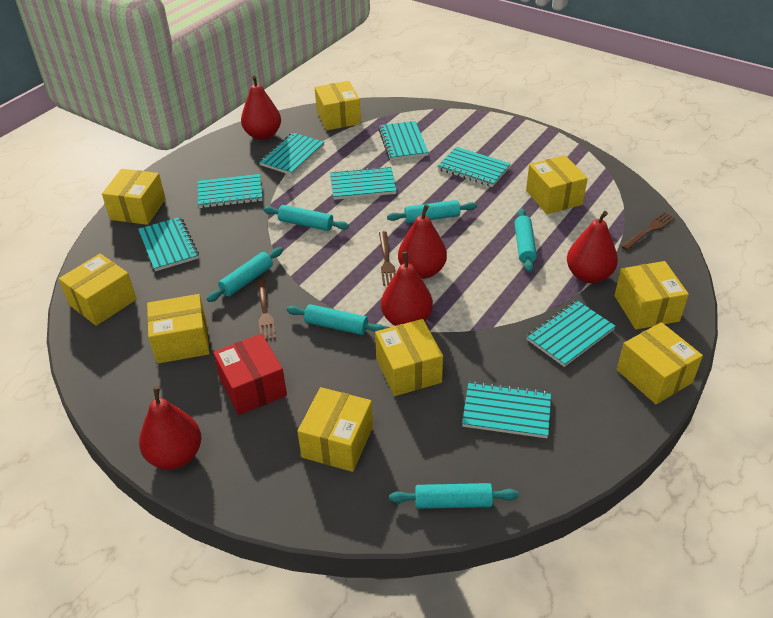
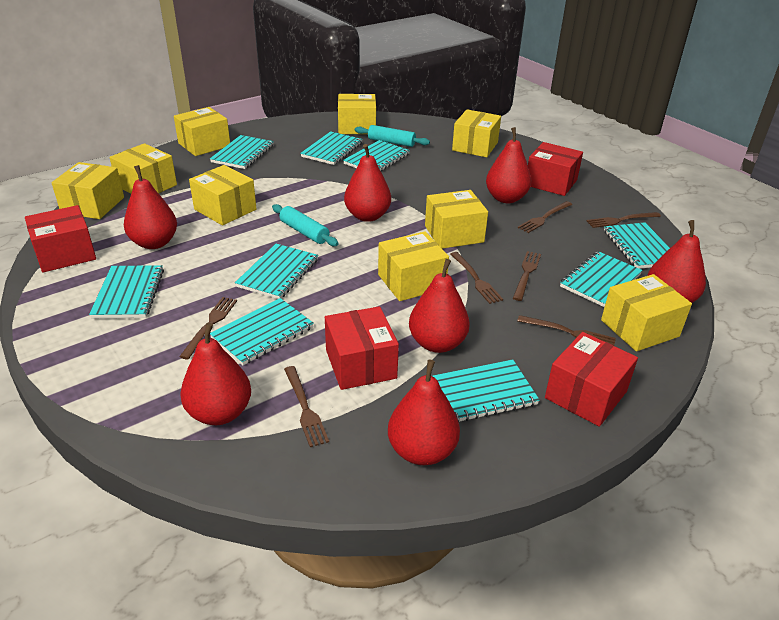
brown fork: 3 -> 7
red box: 1 -> 4
red pear: 5 -> 7
turquoise notebook: 8 -> 9
turquoise rolling pin: 6 -> 2

